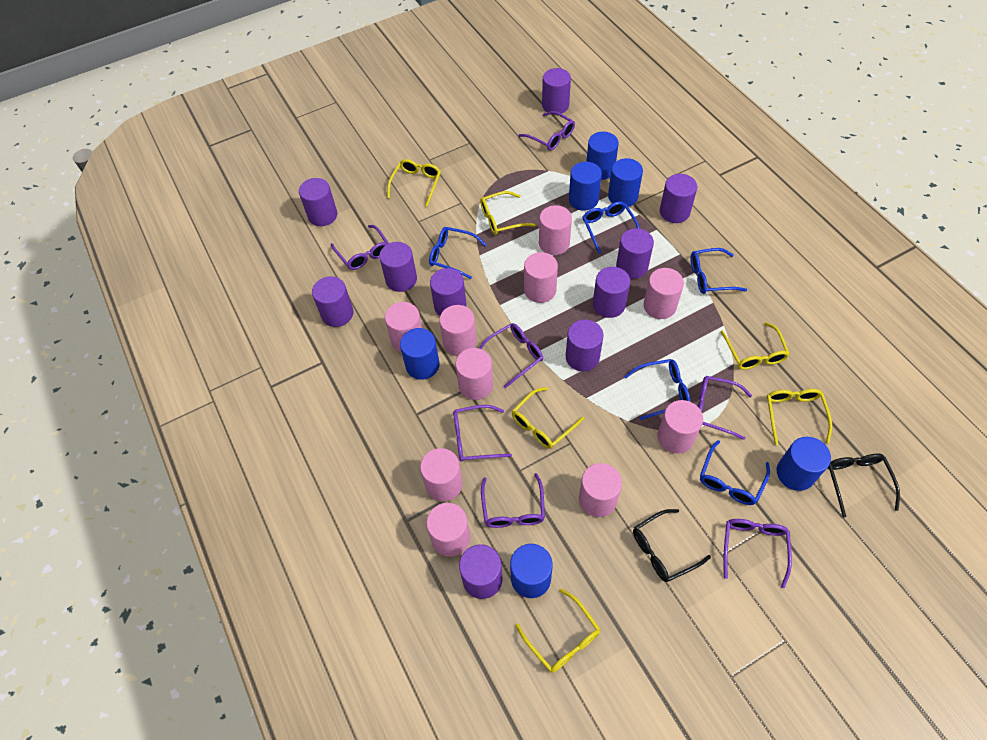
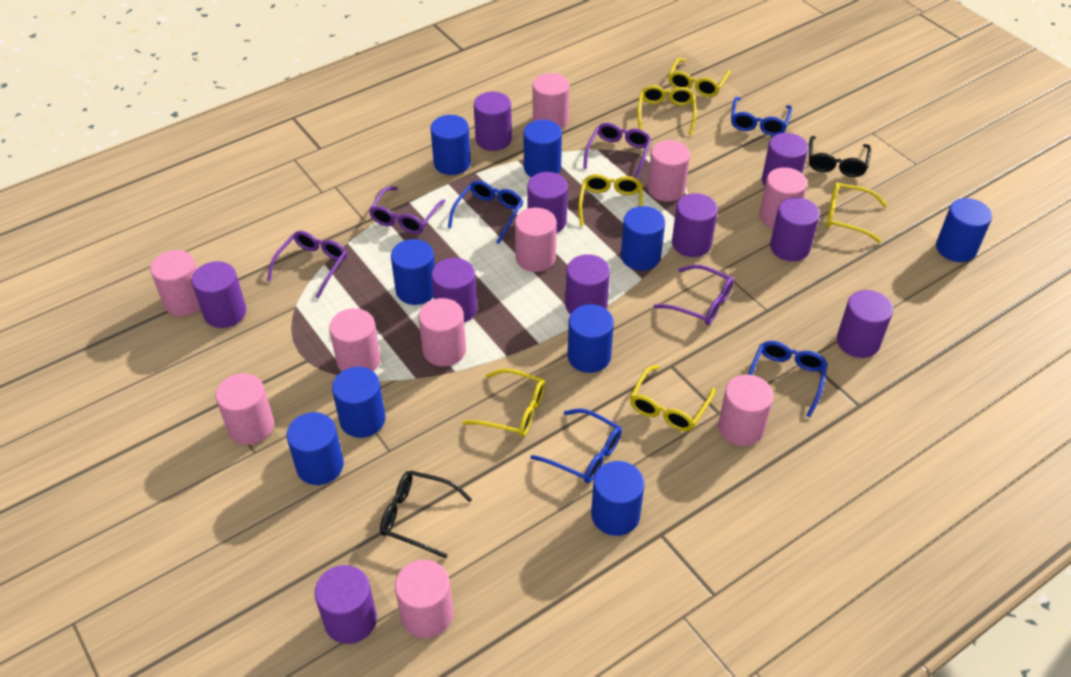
blue cylinder: 6 -> 9
blue glasses: 5 -> 4
purple glasses: 7 -> 4

